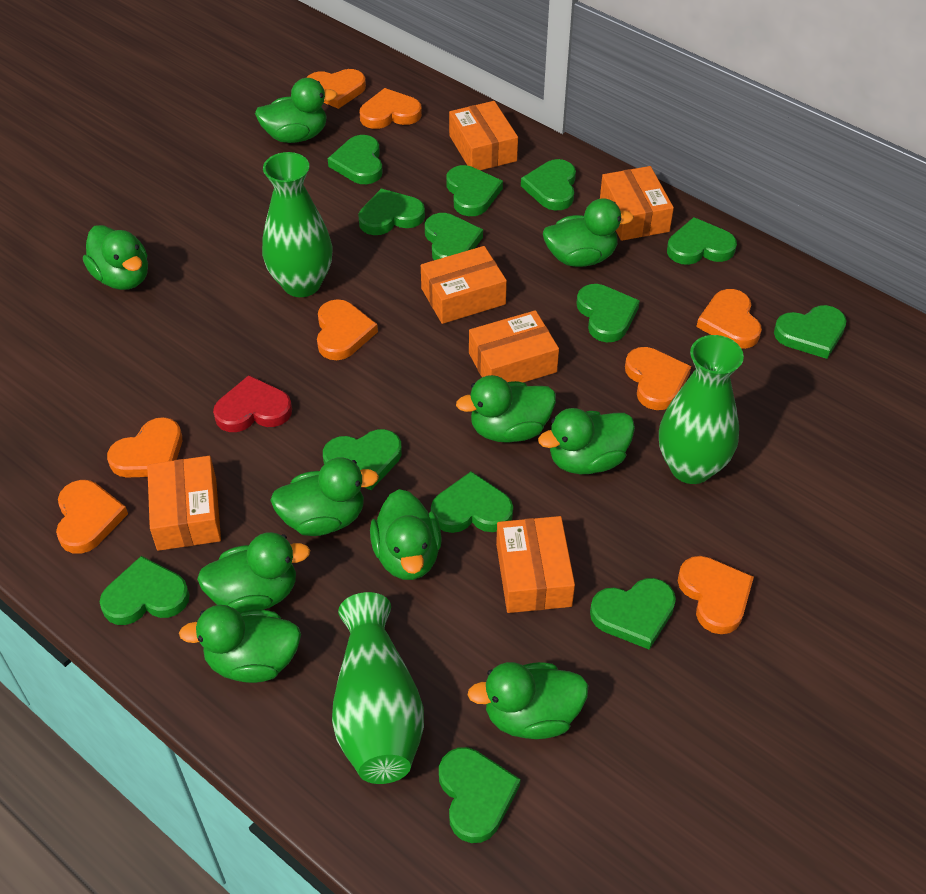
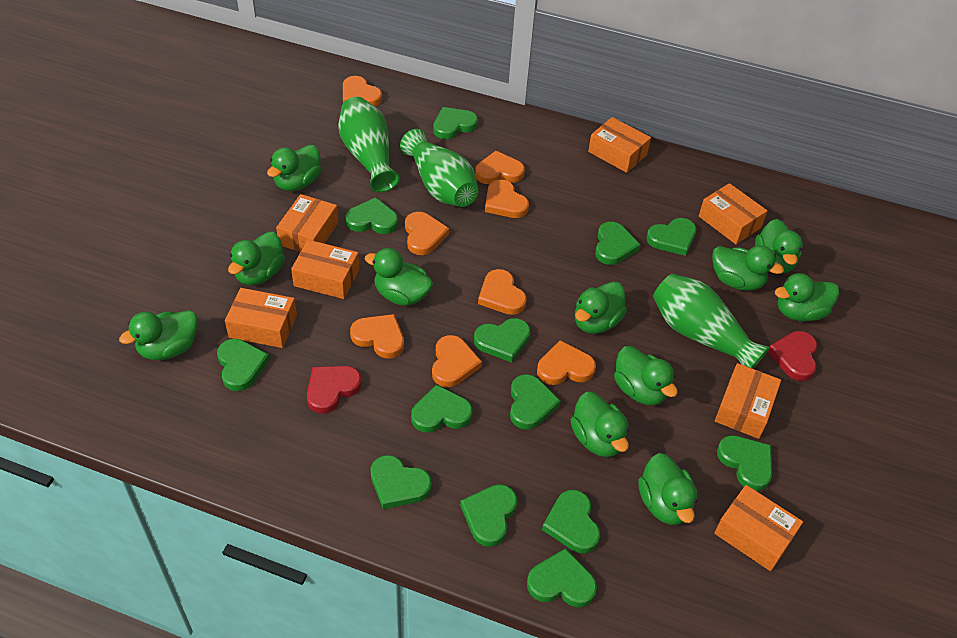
green duck: 10 -> 11
orange box: 6 -> 7
red heart: 1 -> 2

